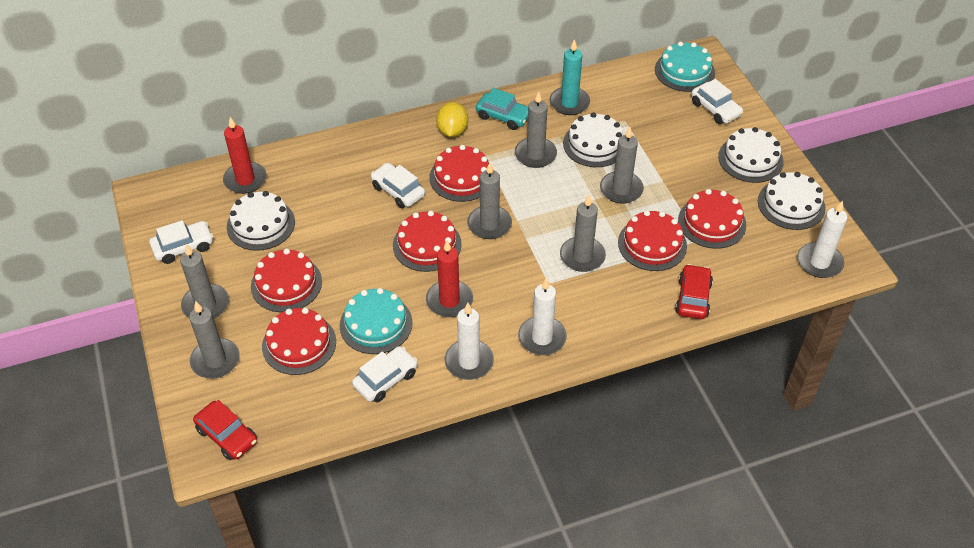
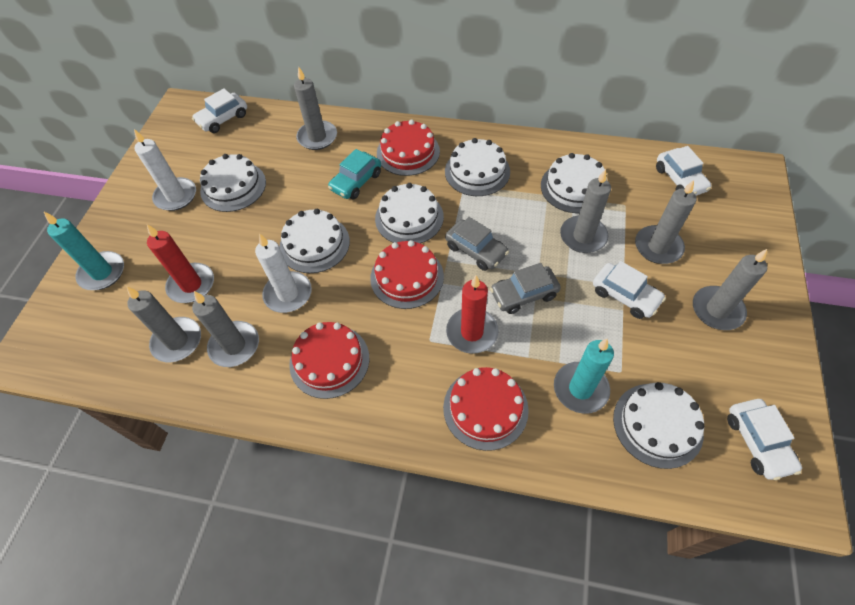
grey car: 0 -> 2
red cake: 6 -> 4
red car: 2 -> 0
turquoise cake: 2 -> 0
turquoise candle: 1 -> 2
white cake: 4 -> 6
white candle: 3 -> 2
yellow lemon: 1 -> 0

